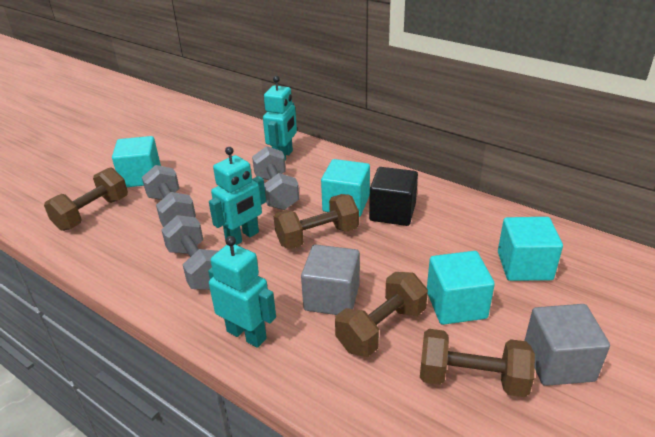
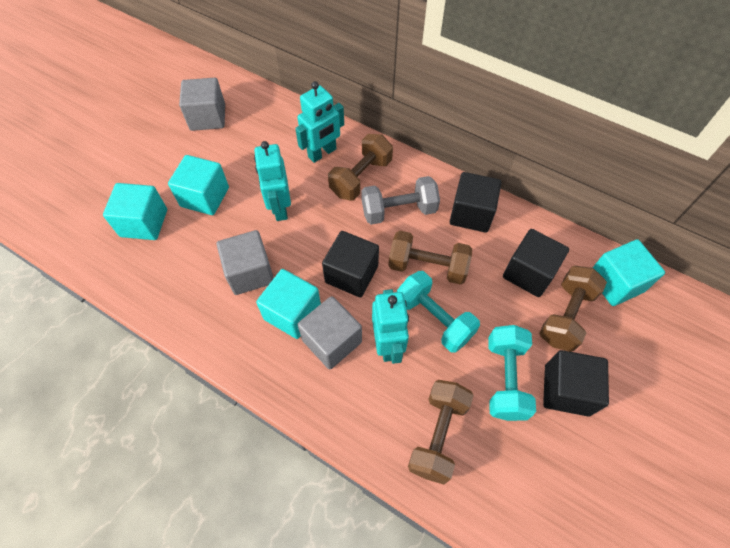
black cube: 1 -> 4
grey cube: 2 -> 3
grey dumbbell: 3 -> 1
turquoise dumbbell: 0 -> 2

